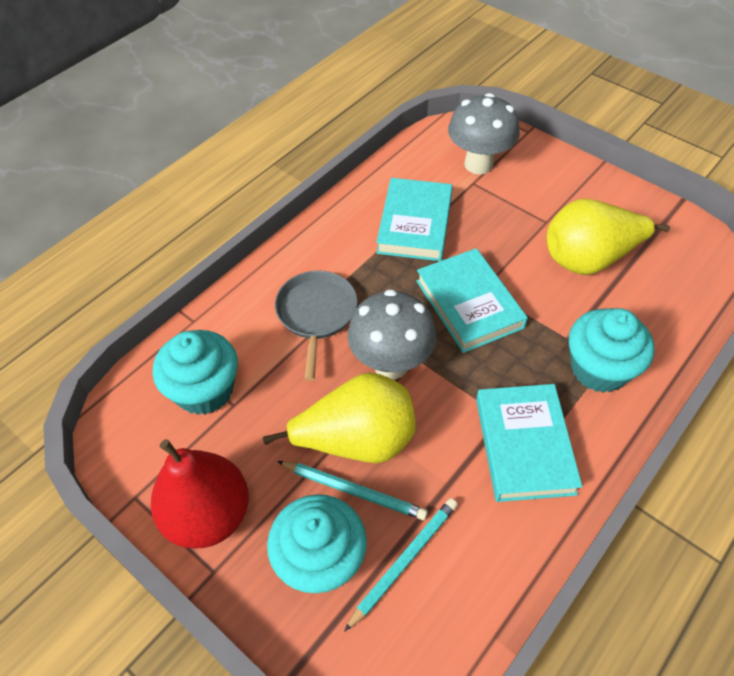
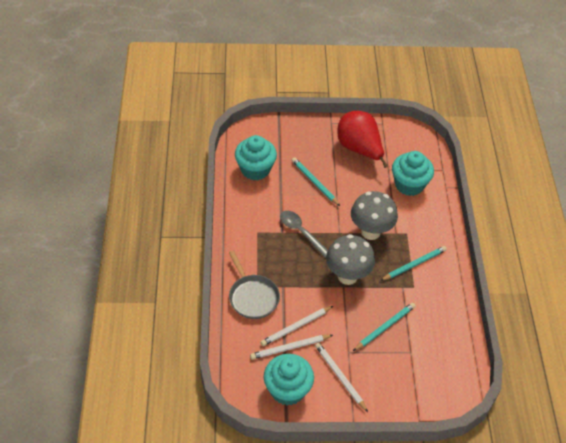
grey spoon: 0 -> 1
turquoise book: 3 -> 0
turquoise pencil: 2 -> 3
white pencil: 0 -> 3
yellow pear: 2 -> 0

